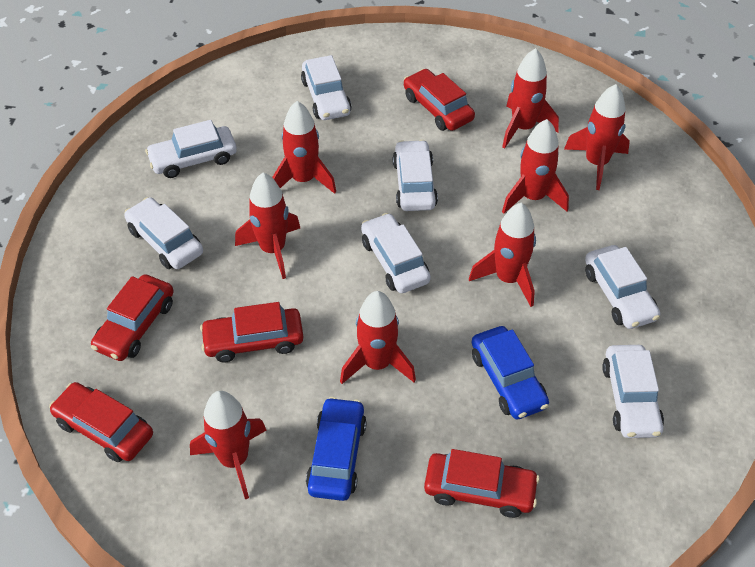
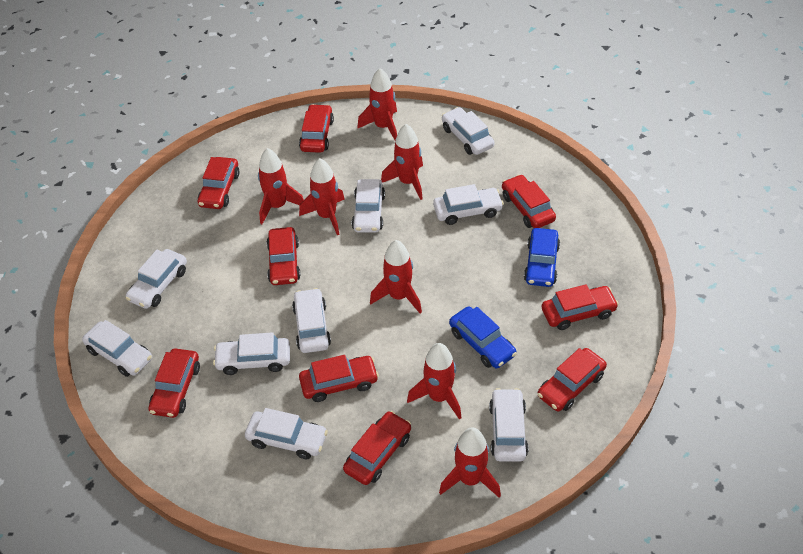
red car: 5 -> 9
red rocket: 8 -> 7
white car: 7 -> 9

